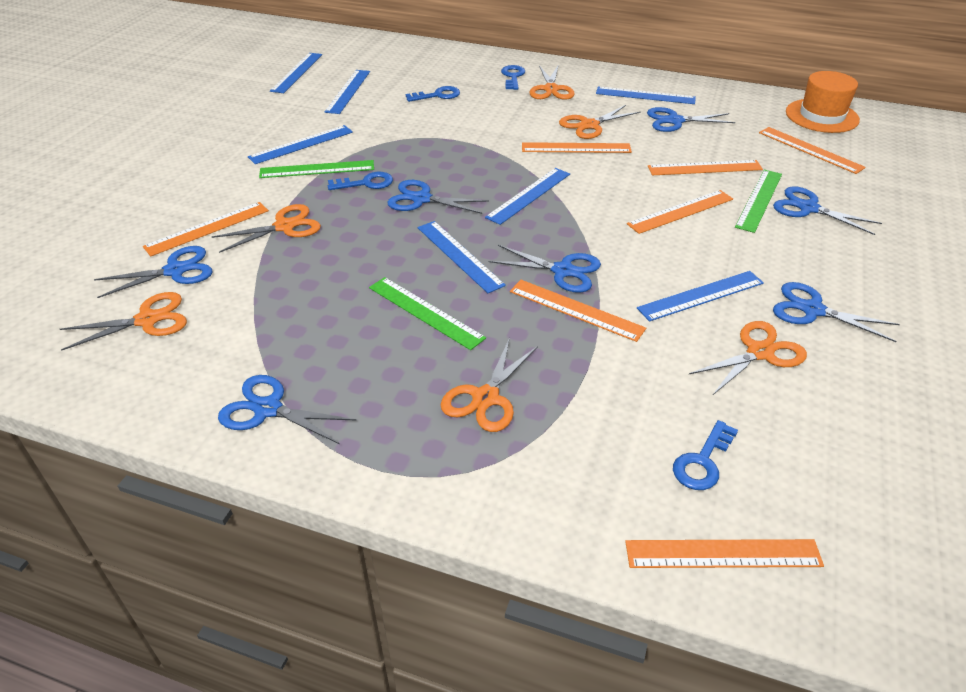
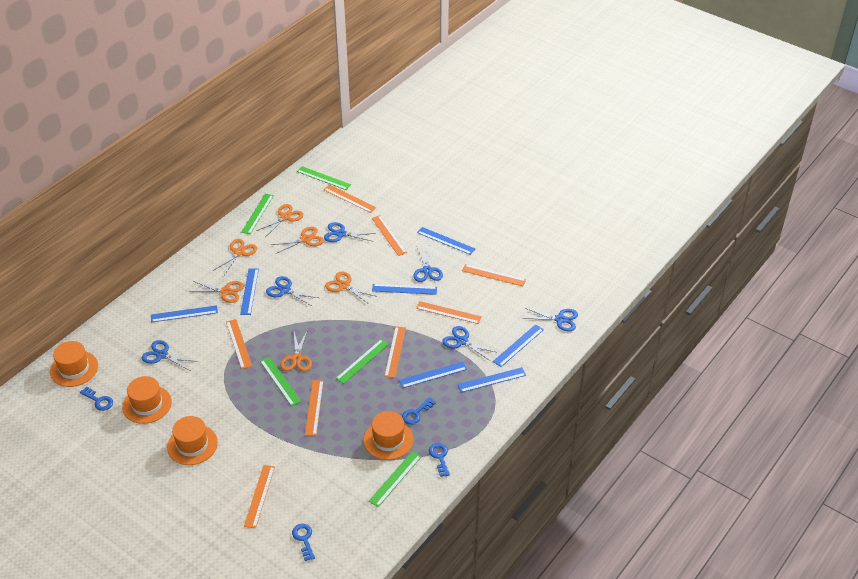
blue scissors: 7 -> 6
green ruler: 3 -> 5
orange hat: 1 -> 4
orange ruler: 7 -> 8

